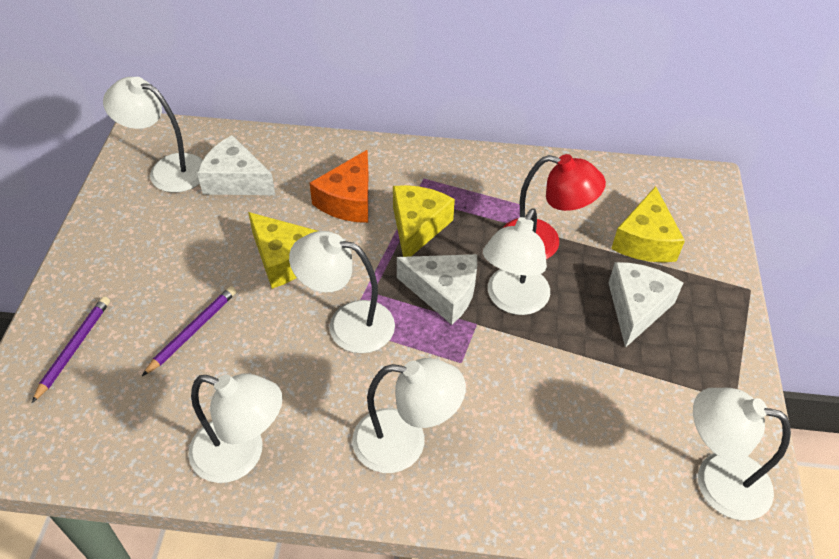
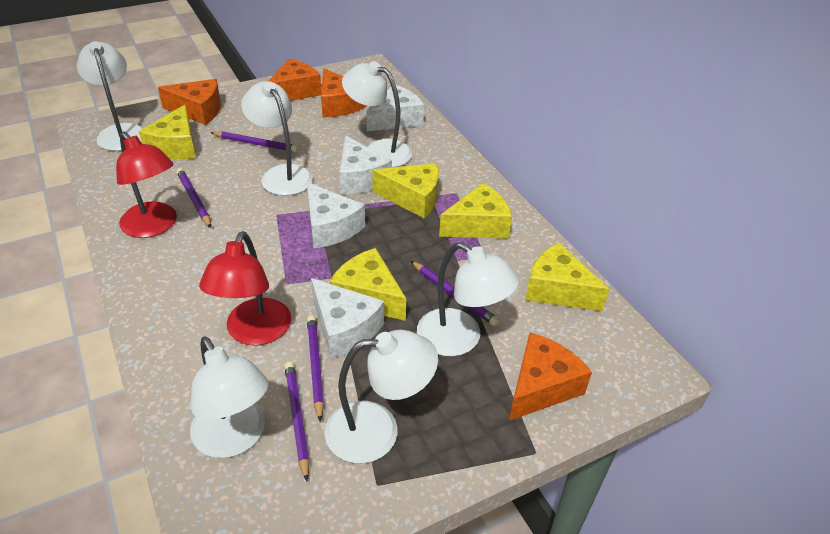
orange cheese: 1 -> 4
purple pencil: 2 -> 5
red lamp: 1 -> 2
white cheese: 3 -> 4
yellow cheese: 3 -> 5

